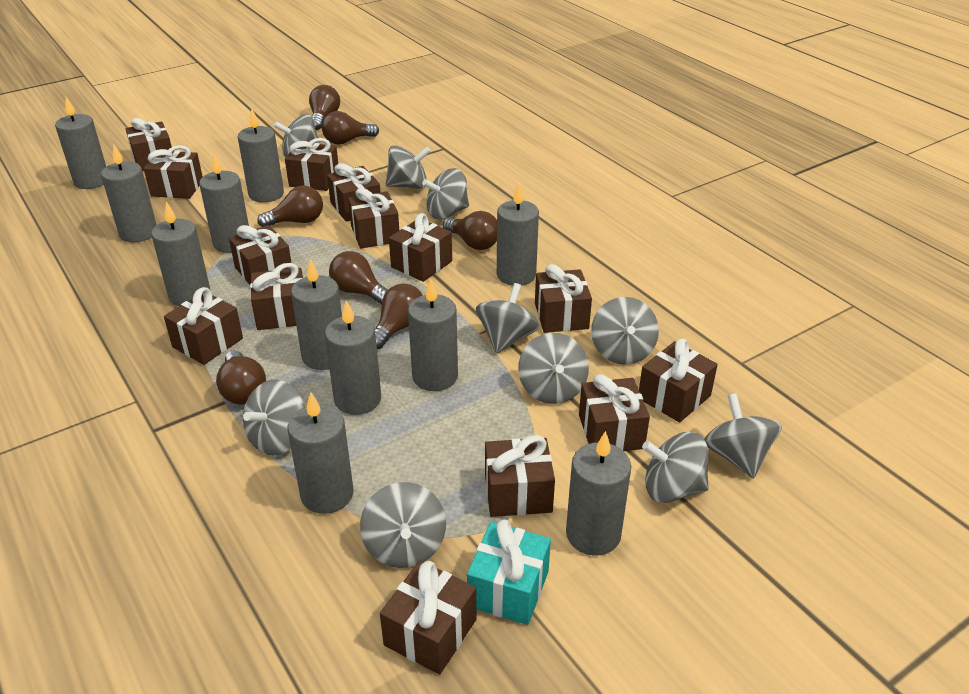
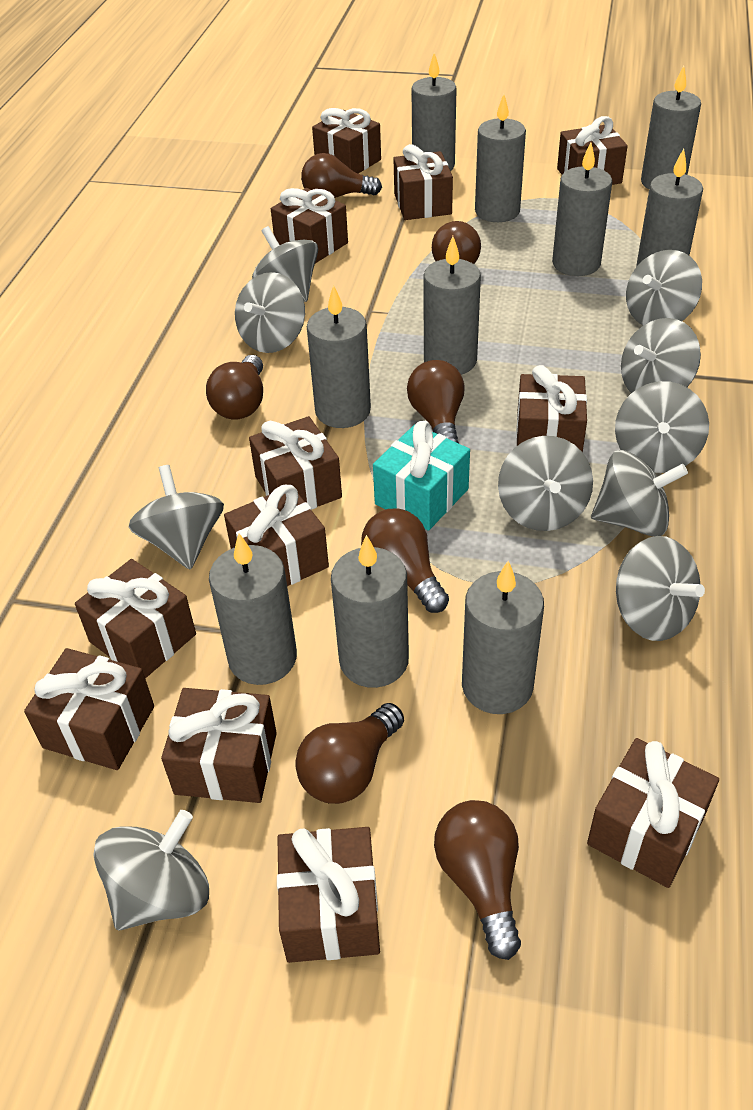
brown gift: 14 -> 12
grey candle: 11 -> 10

